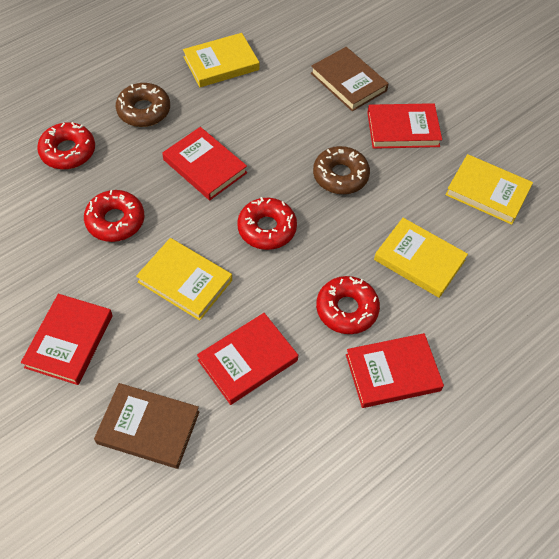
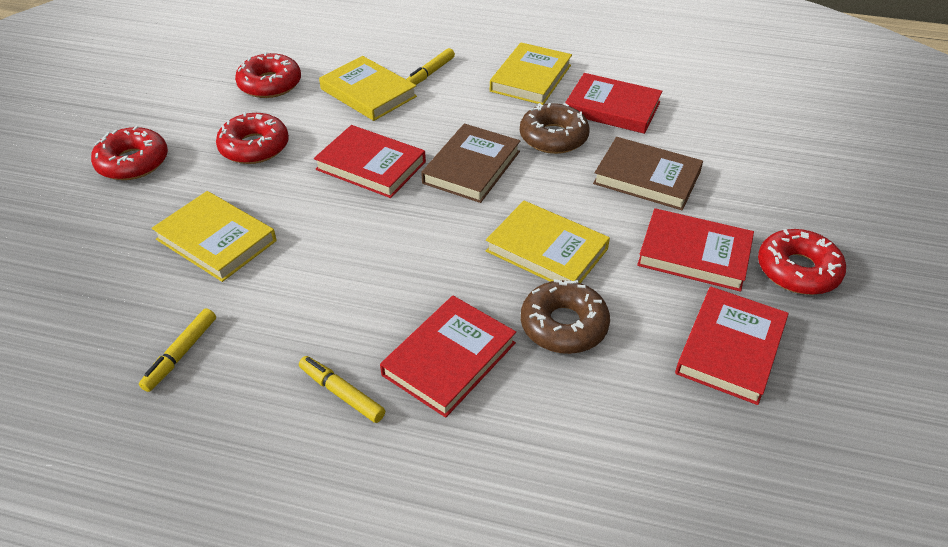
yellow marker: 0 -> 3

